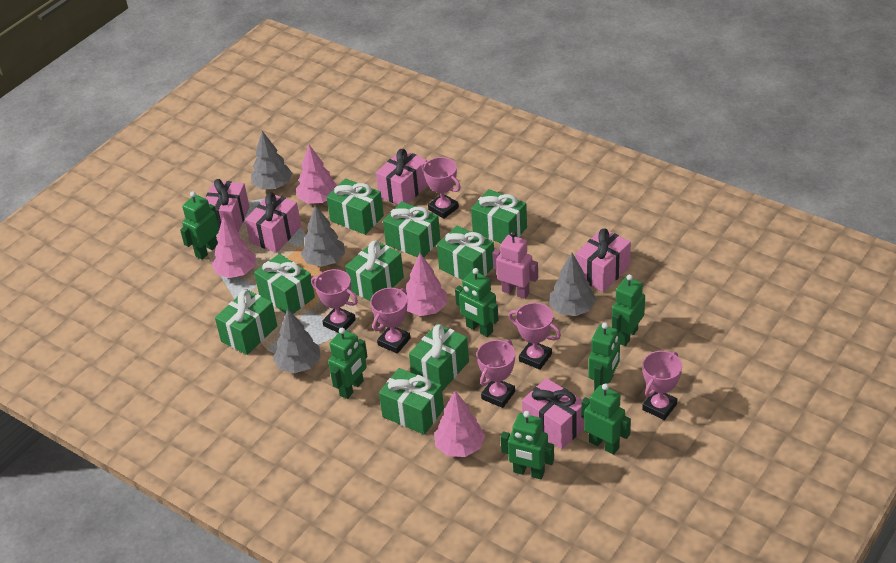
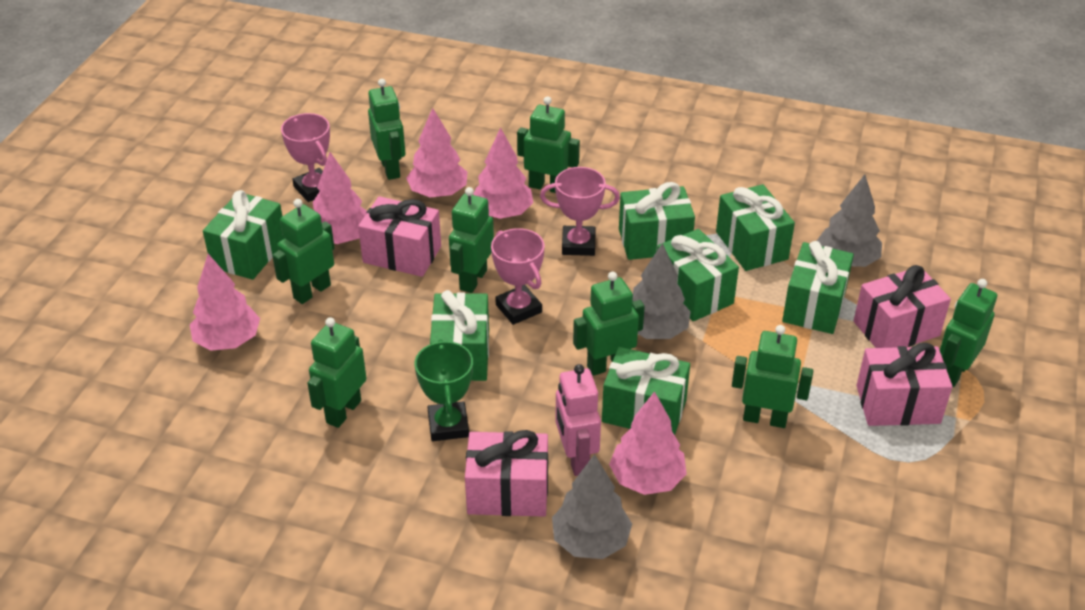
green gift: 9 -> 7
green robot: 7 -> 8
green trophy: 0 -> 1
grey tree: 4 -> 3
pink gift: 5 -> 4
pink tree: 4 -> 5
pink trophy: 6 -> 3

